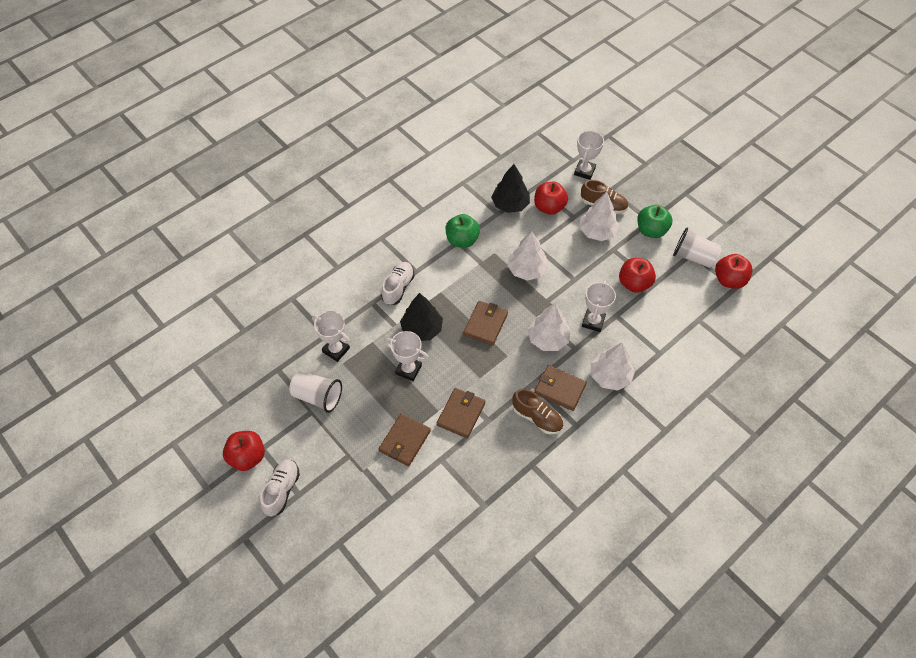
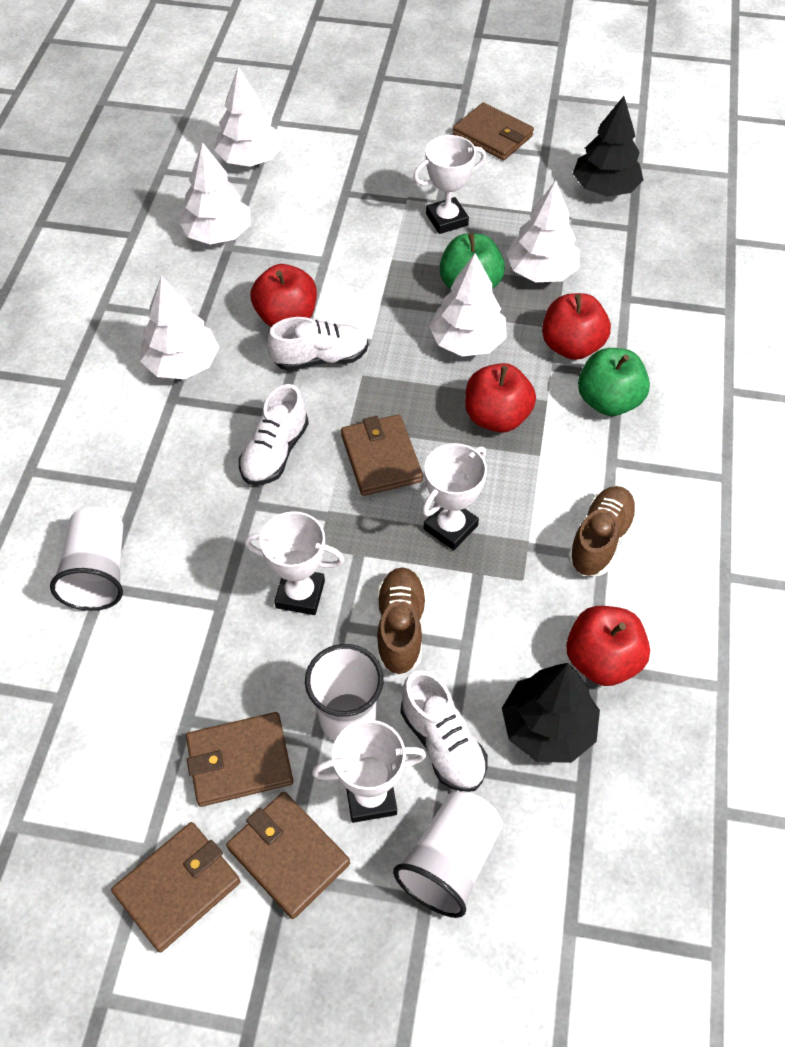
brown wallet: 4 -> 5
white cup: 2 -> 3
white shoe: 2 -> 3
white tree: 4 -> 5

